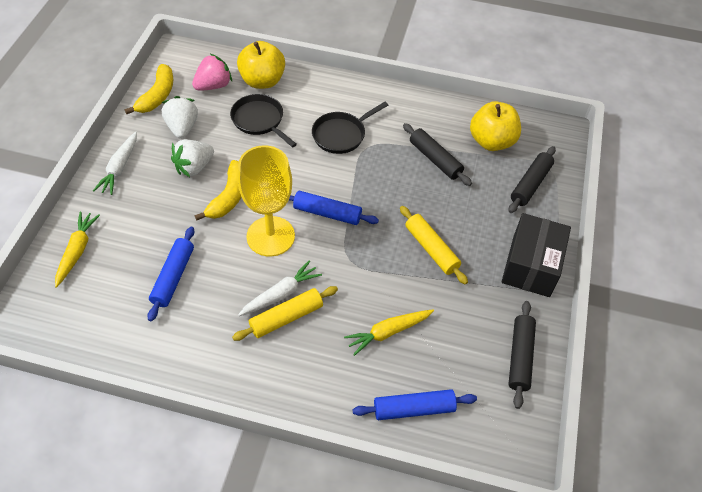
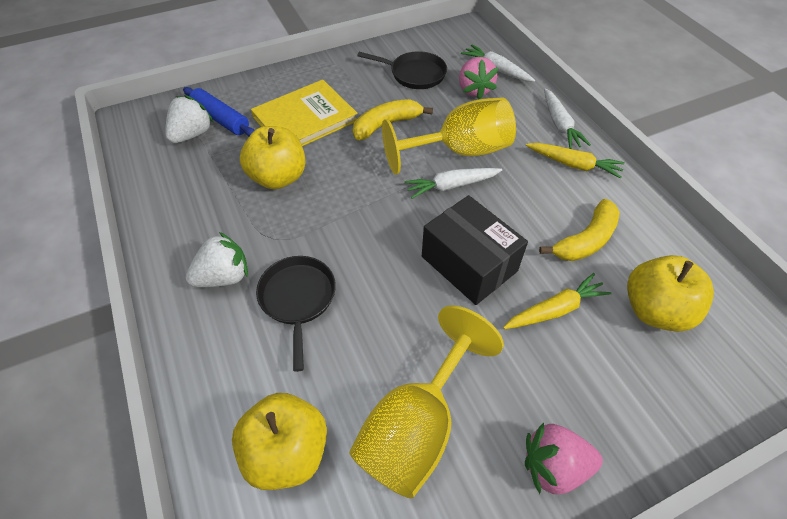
black rolling pin: 3 -> 0
blue rolling pin: 3 -> 1
pink strawberry: 1 -> 2
white carrot: 2 -> 3
yellow apple: 2 -> 3
yellow book: 0 -> 1
yellow goblet: 1 -> 2
yellow rolling pin: 2 -> 0

